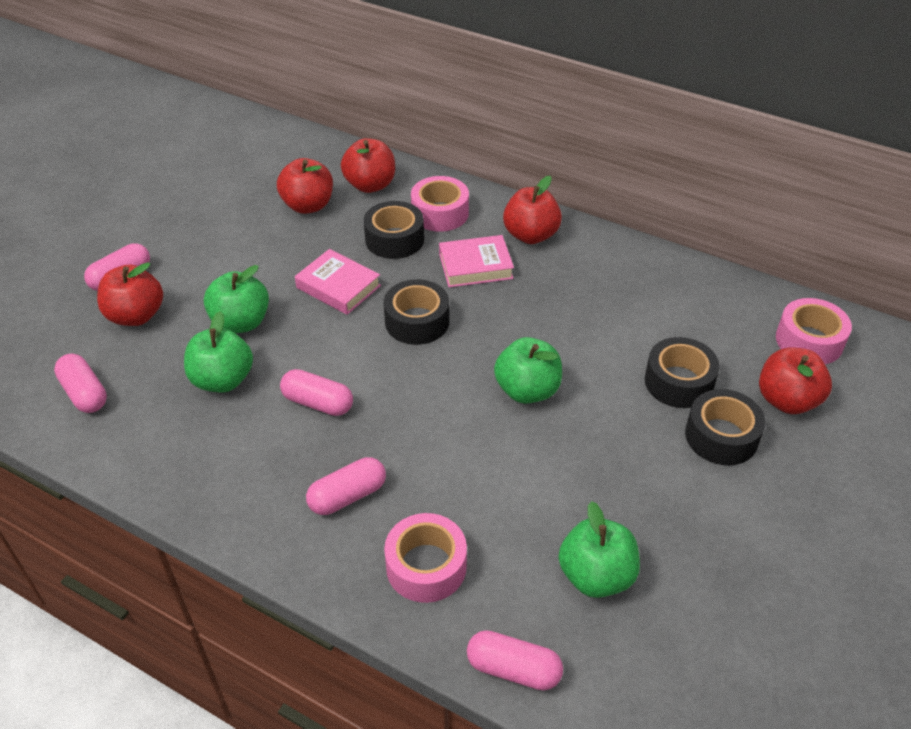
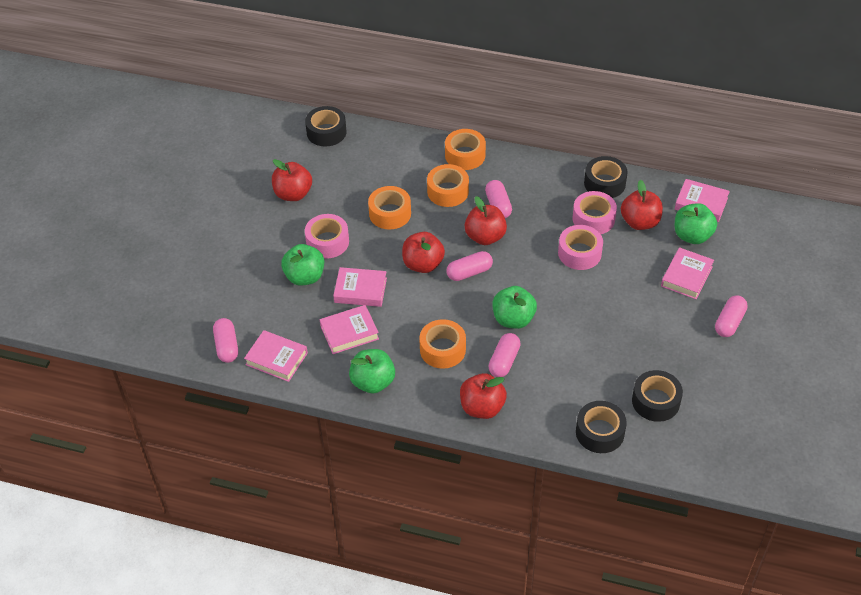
orange tape: 0 -> 4
pink book: 2 -> 5

